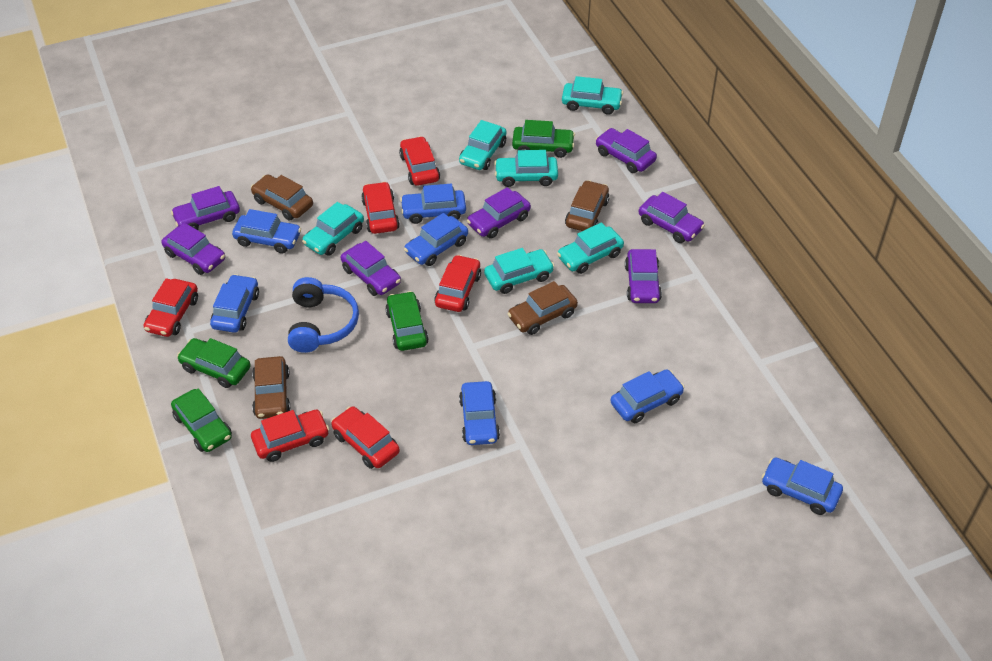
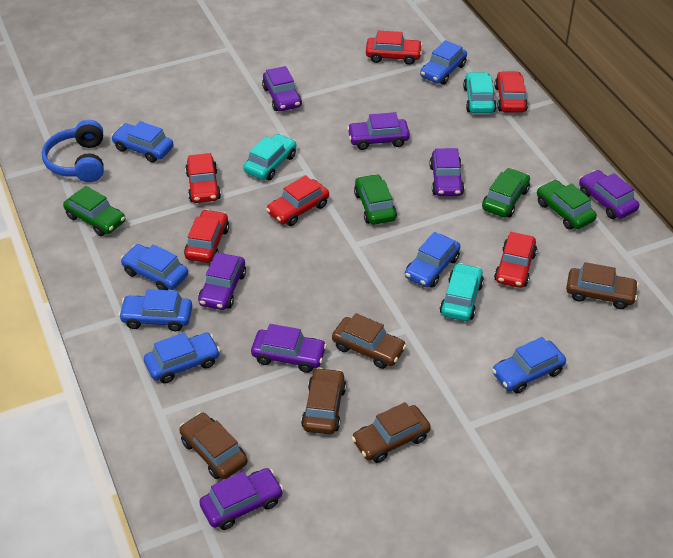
brown car: 4 -> 5
turquoise car: 6 -> 3

